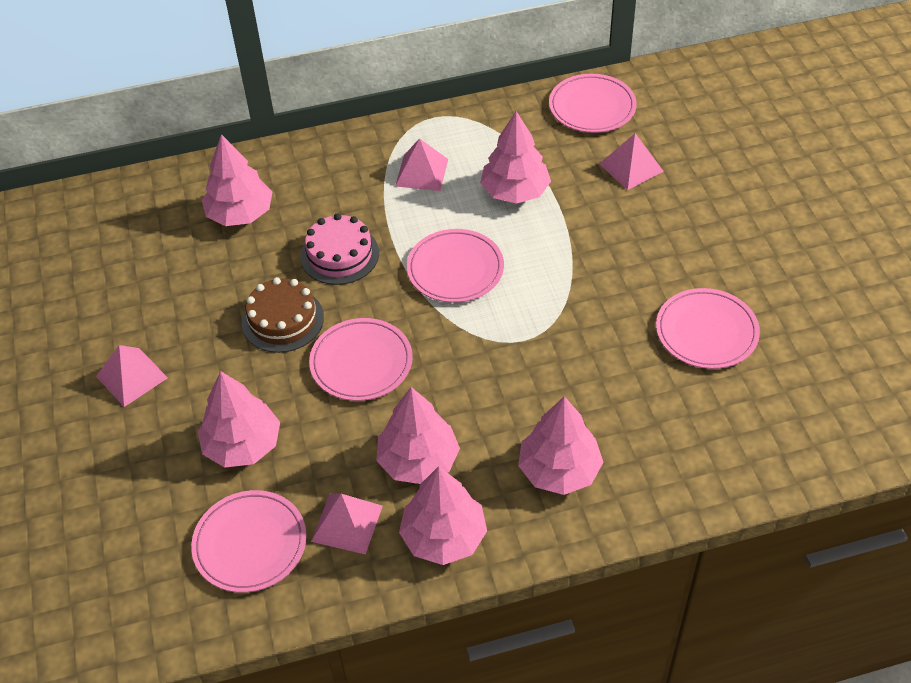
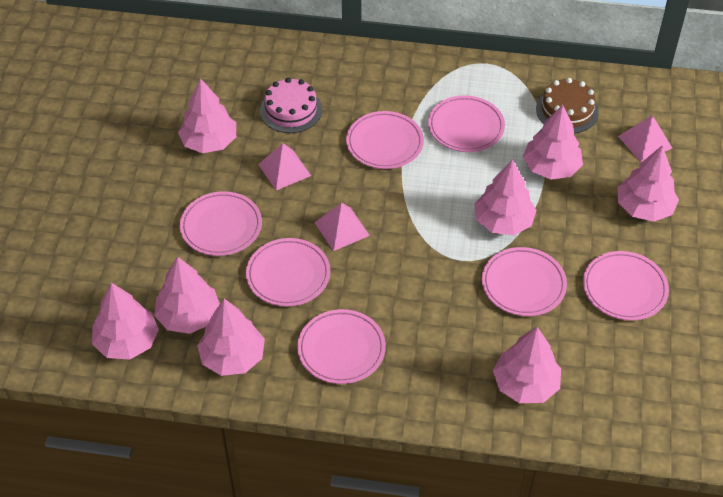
pink plate: 5 -> 7
pink pyramid: 4 -> 3
pink tree: 6 -> 8

